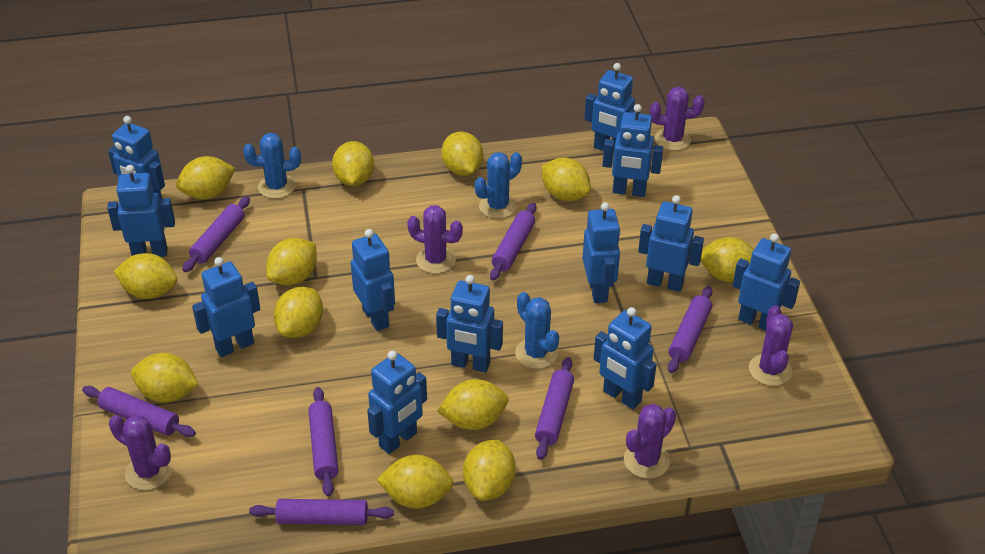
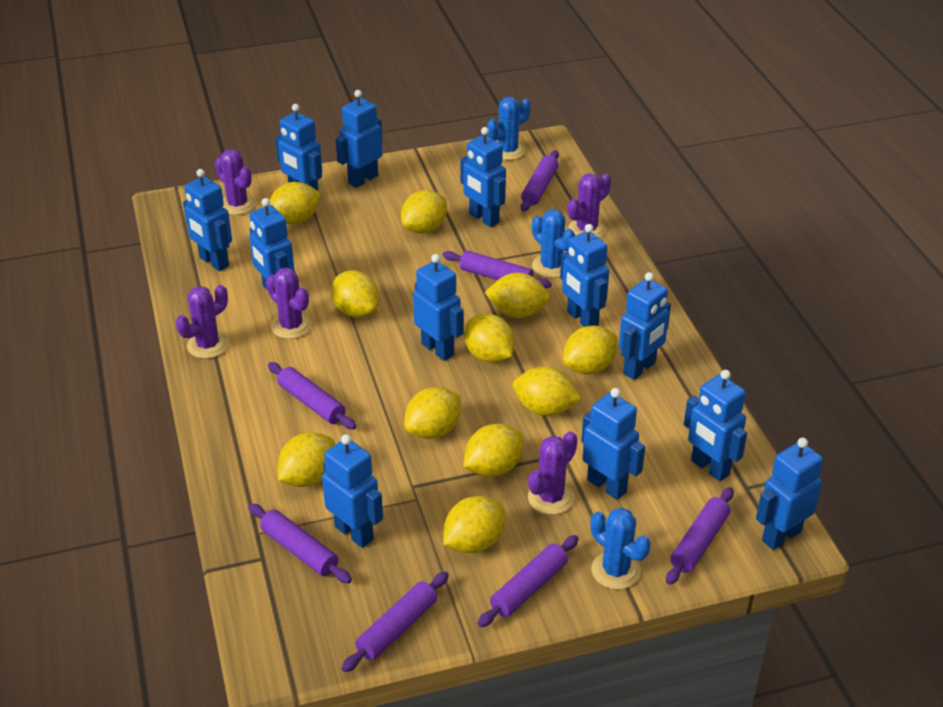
yellow lemon: 12 -> 11

